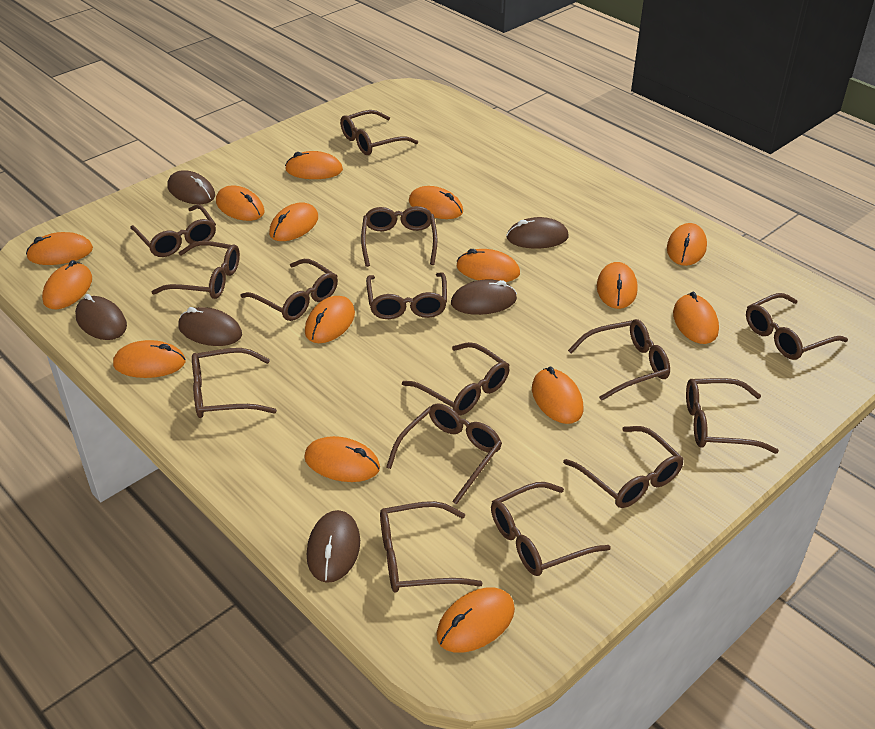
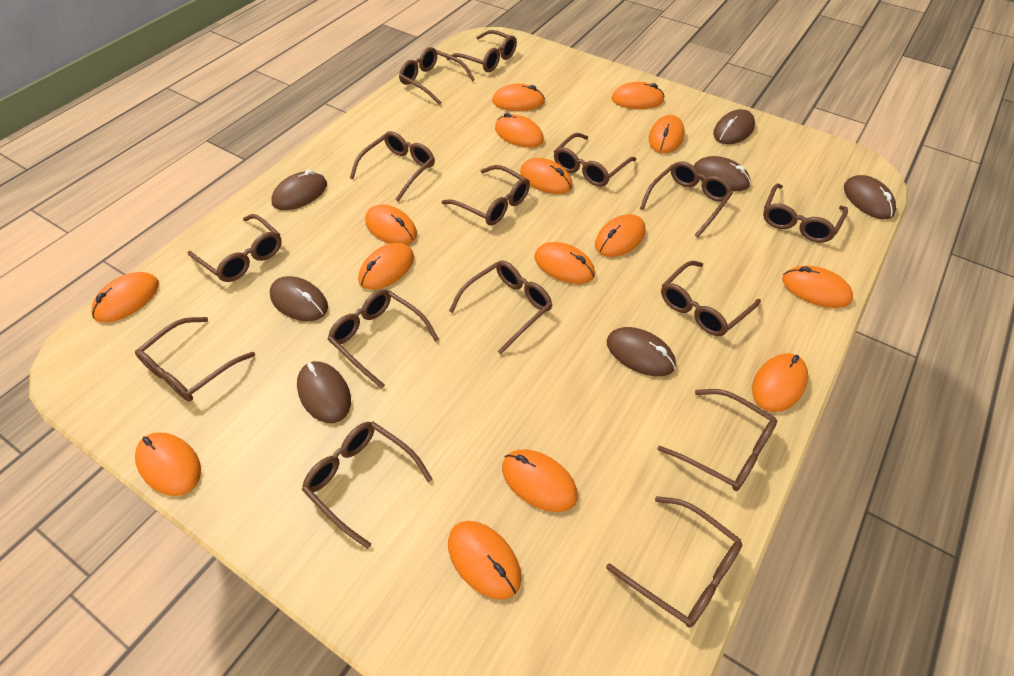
brown mouse: 6 -> 7

